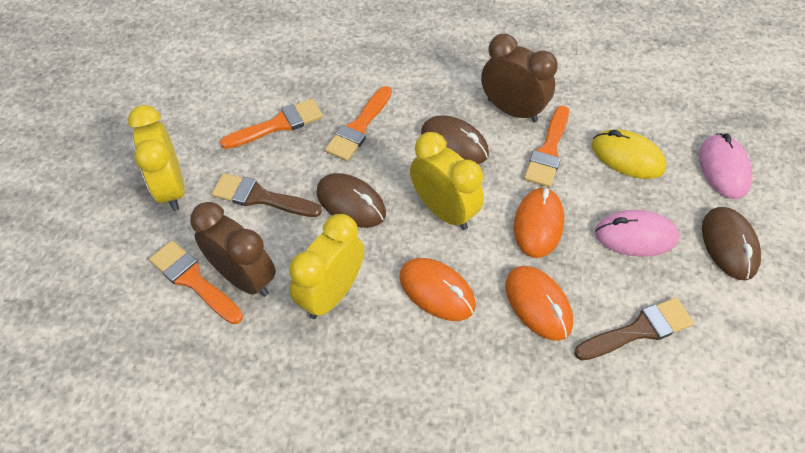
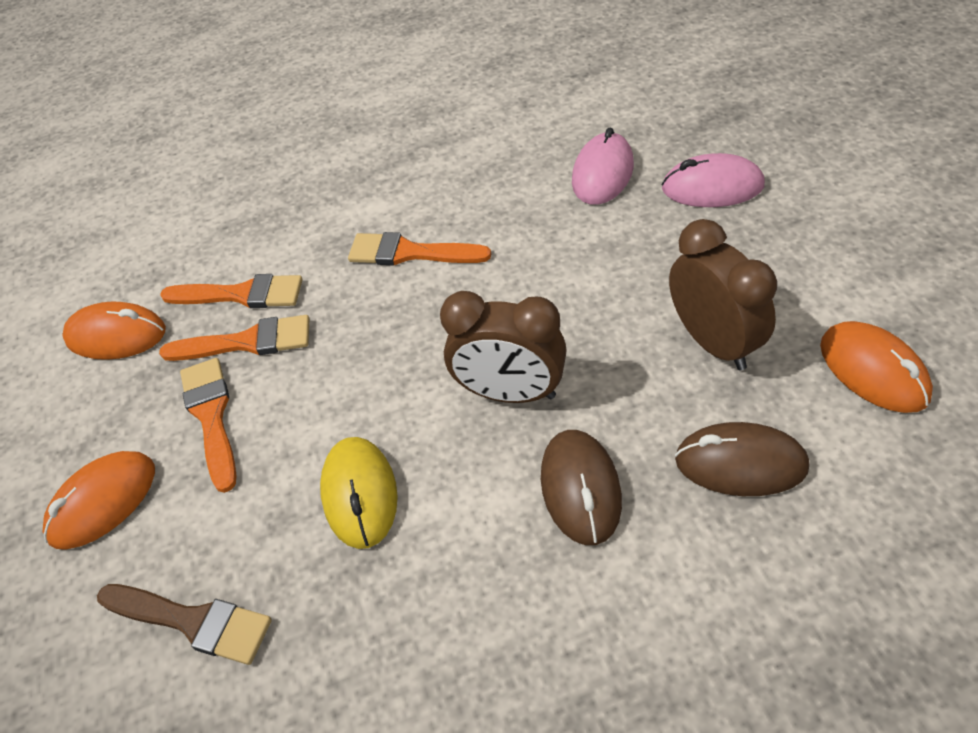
brown brush: 2 -> 1
brown mouse: 3 -> 2
yellow clock: 3 -> 0

